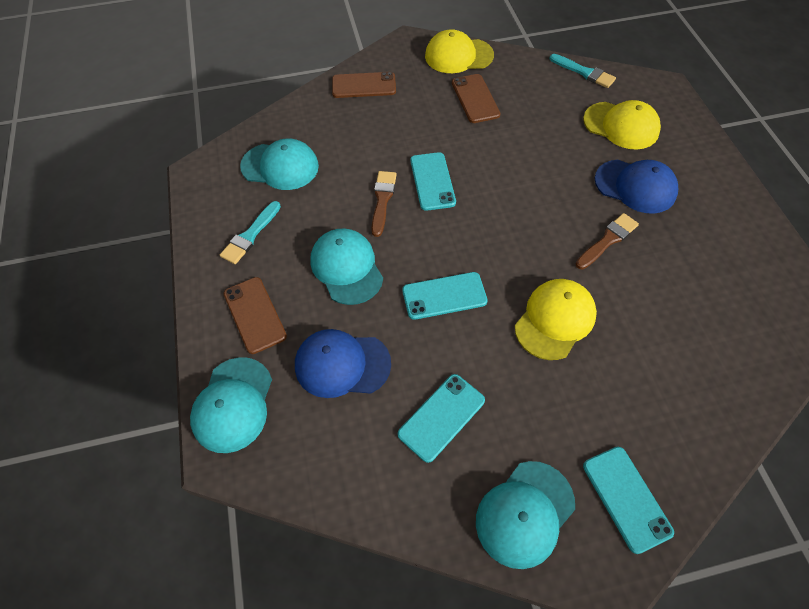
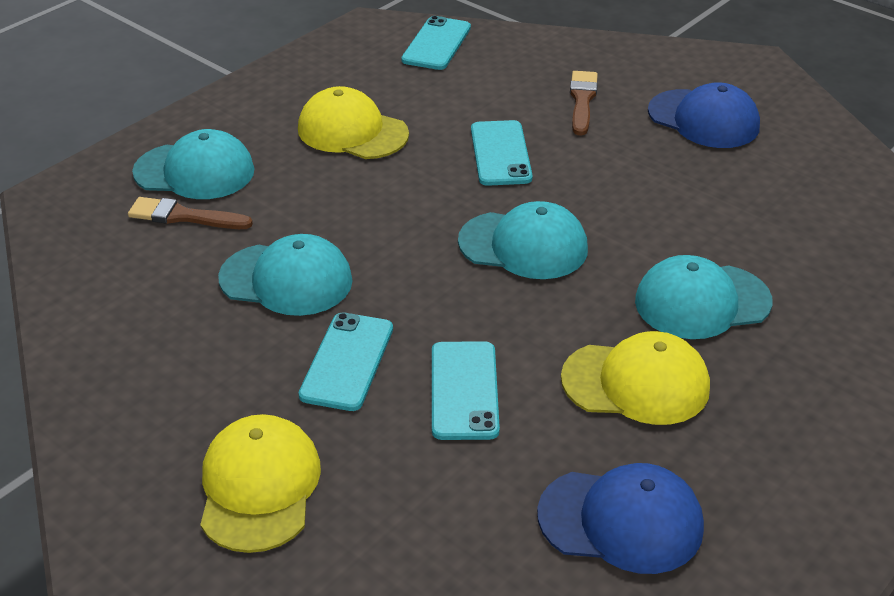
brown phone: 3 -> 0
turquoise brush: 2 -> 0

